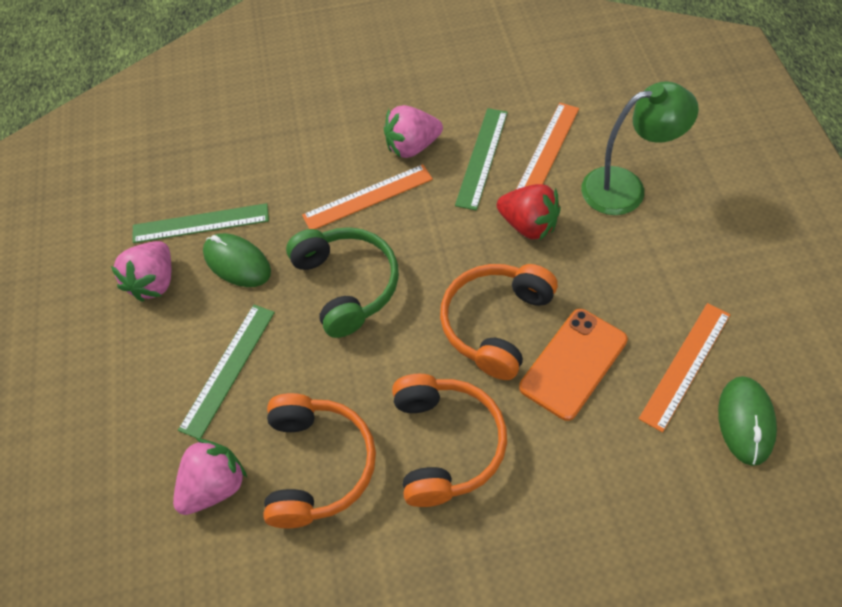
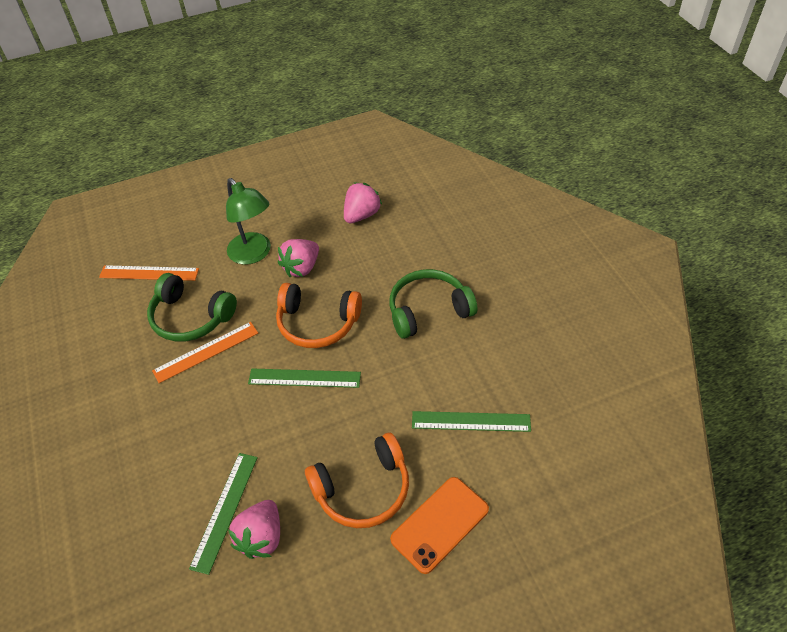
green headphones: 1 -> 2
green mouse: 2 -> 0
orange headphones: 3 -> 2
orange ruler: 3 -> 2
red strawberry: 1 -> 0

